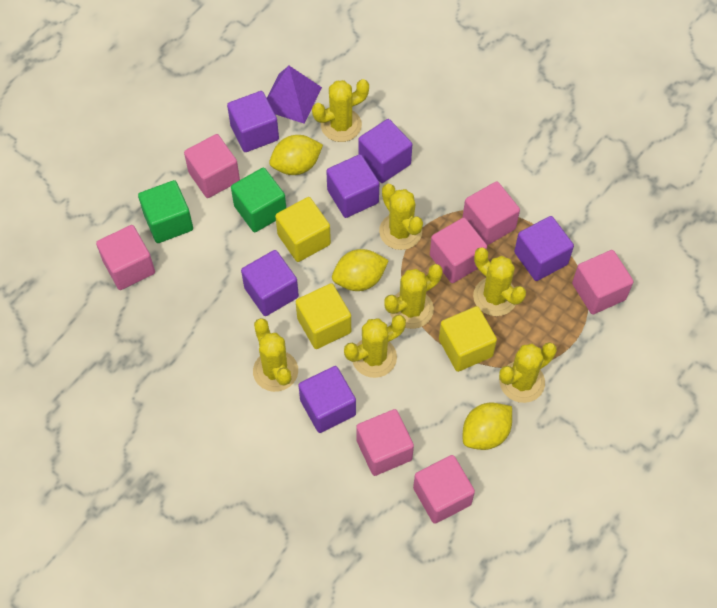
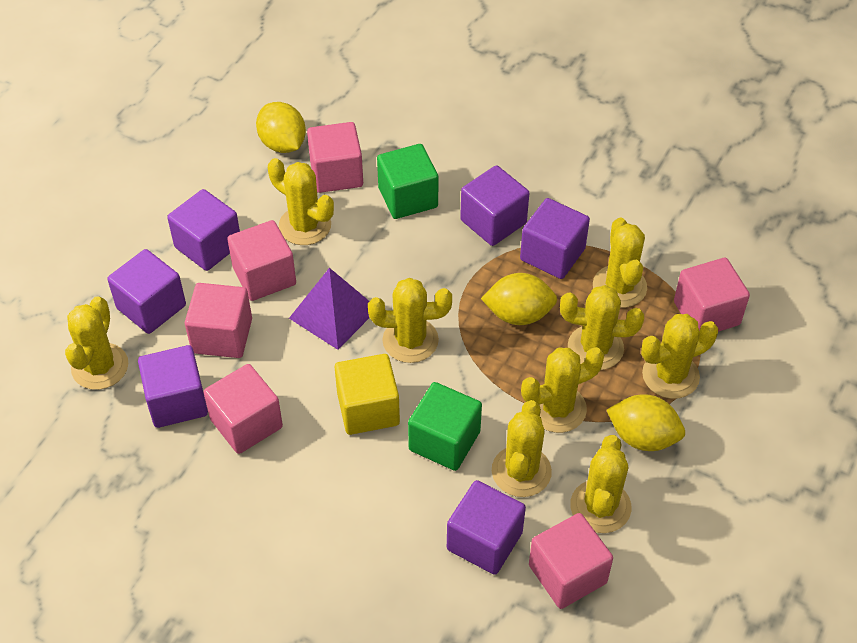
pink cube: 7 -> 6
yellow cactus: 7 -> 9
yellow cube: 3 -> 1

